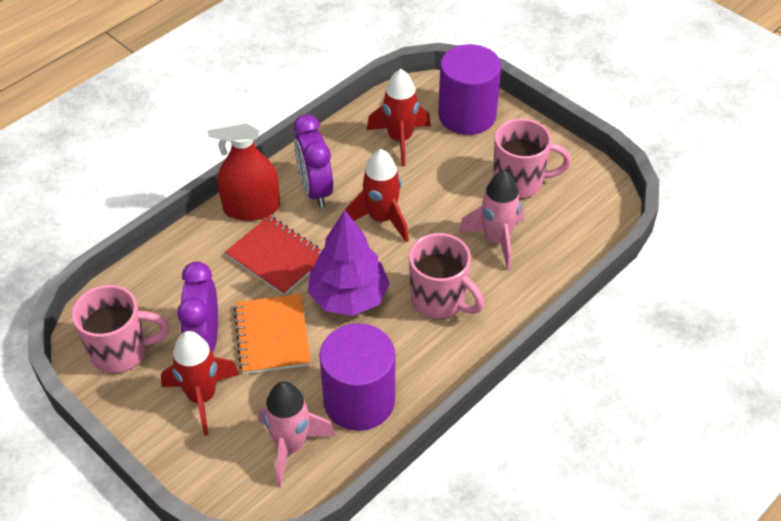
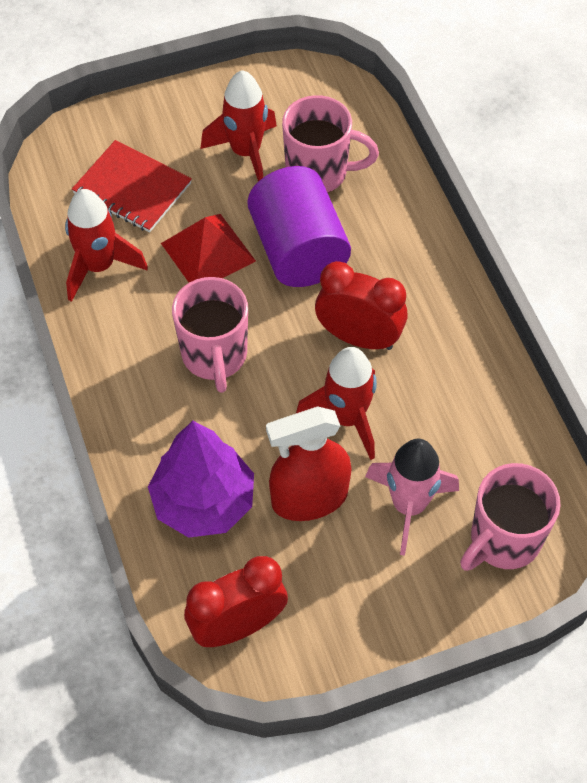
orange notebook: 1 -> 0
pink rocket: 2 -> 1
purple clock: 2 -> 0
purple cylinder: 2 -> 1
red clock: 0 -> 2
red pyramid: 0 -> 1

